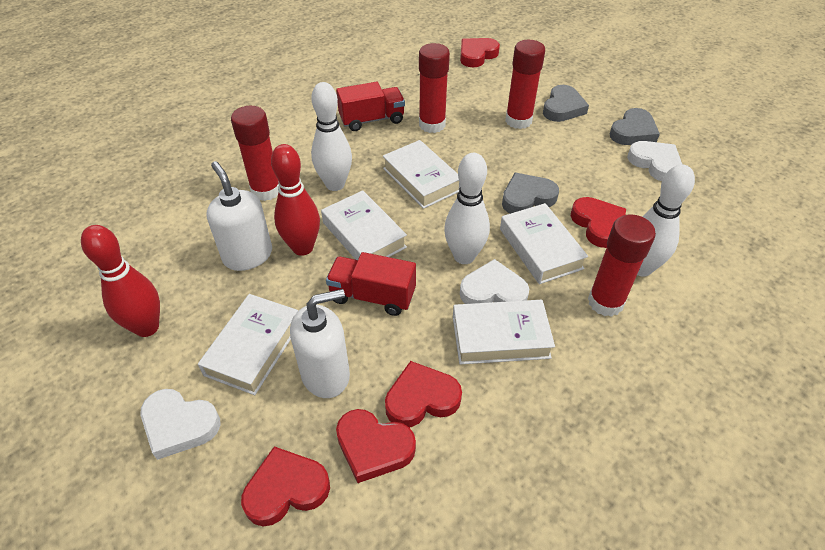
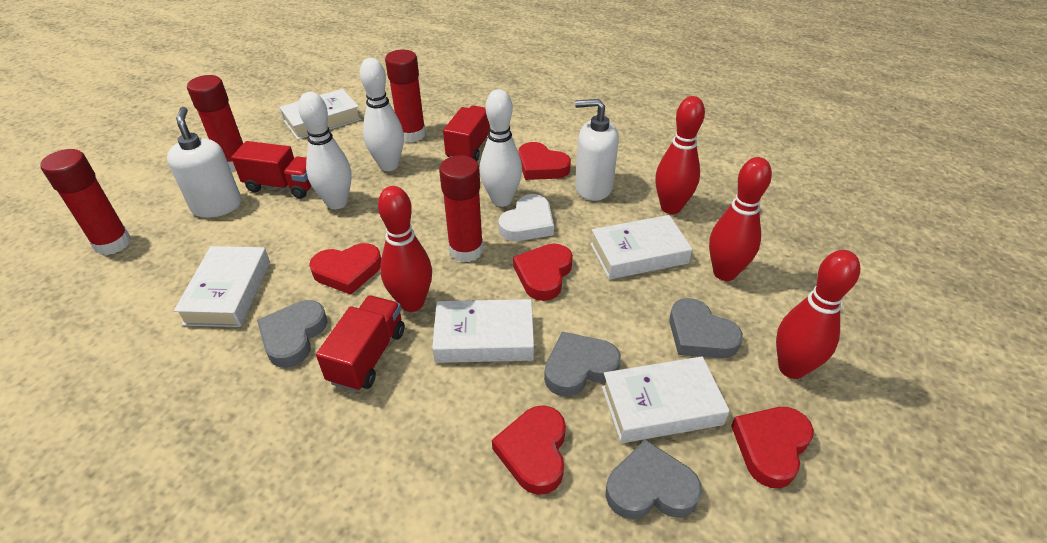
grey heart: 3 -> 4
red bowling pin: 2 -> 4
red truck: 2 -> 3
white heart: 3 -> 1

